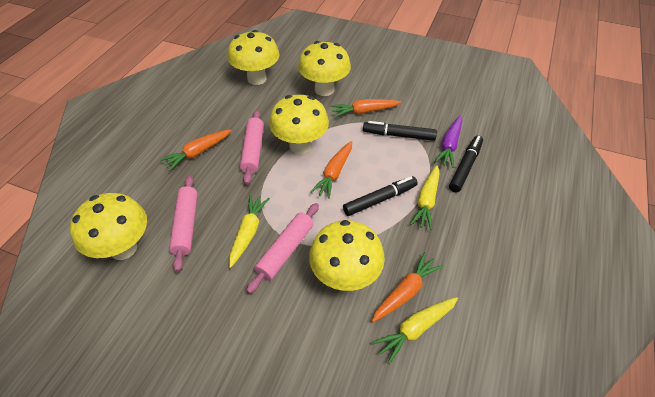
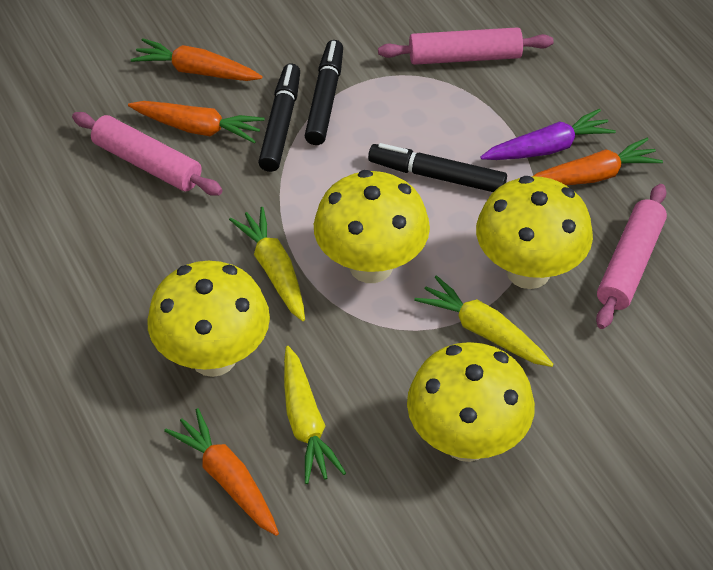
yellow mushroom: 5 -> 4

